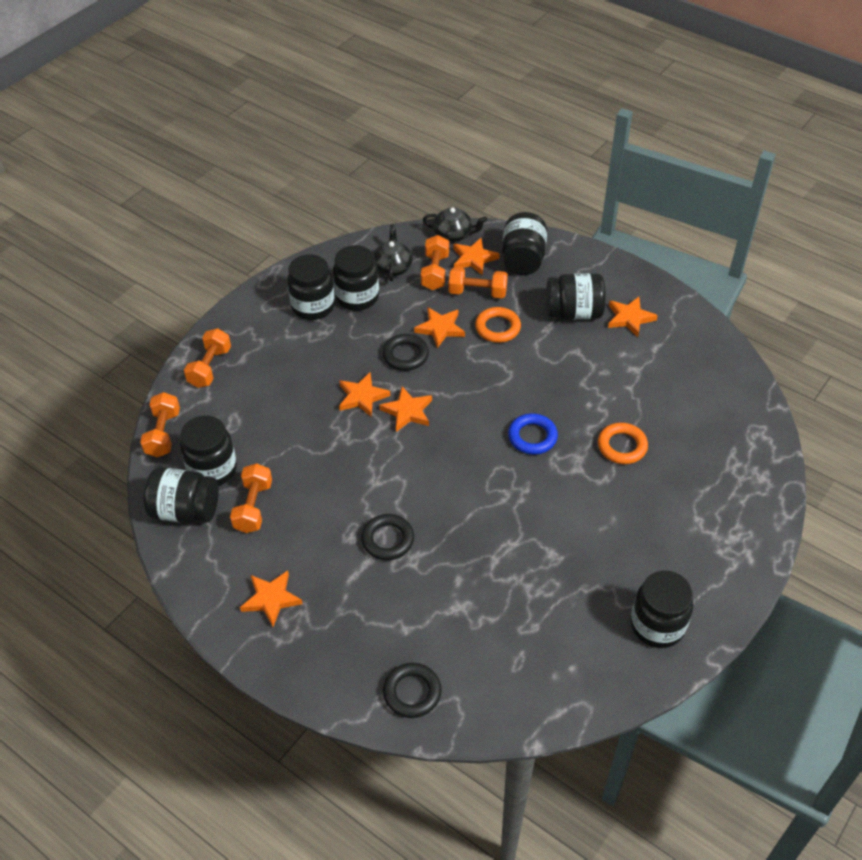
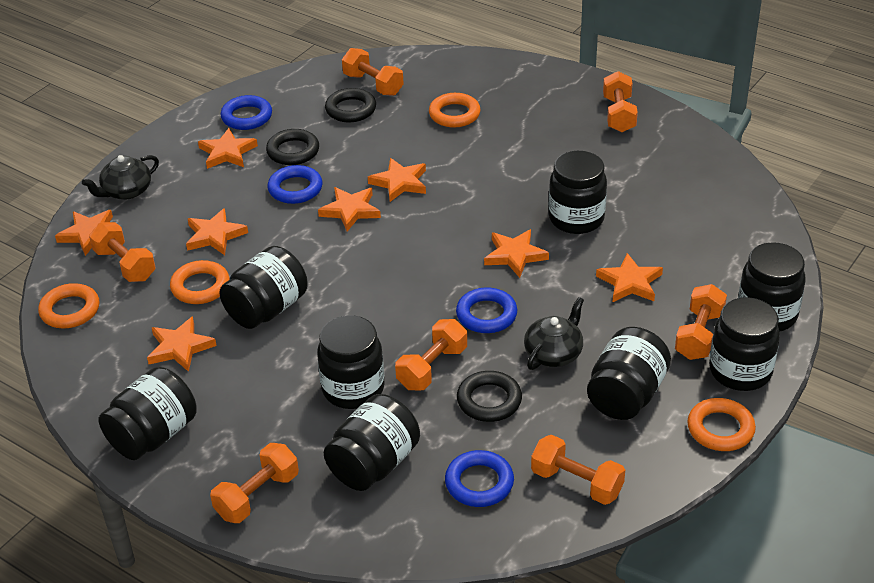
black jar: 7 -> 8
blue ring: 1 -> 4
orange dumbbell: 5 -> 7
orange ring: 2 -> 4
orange star: 6 -> 8

